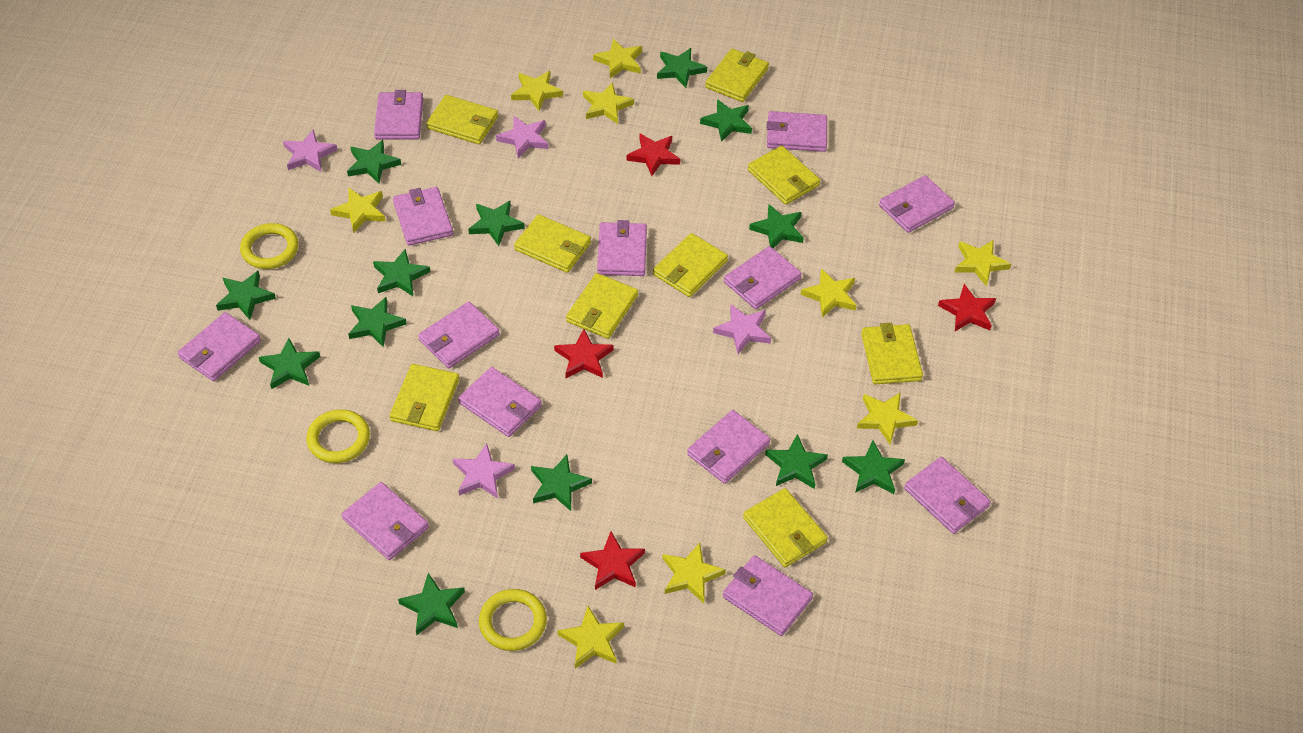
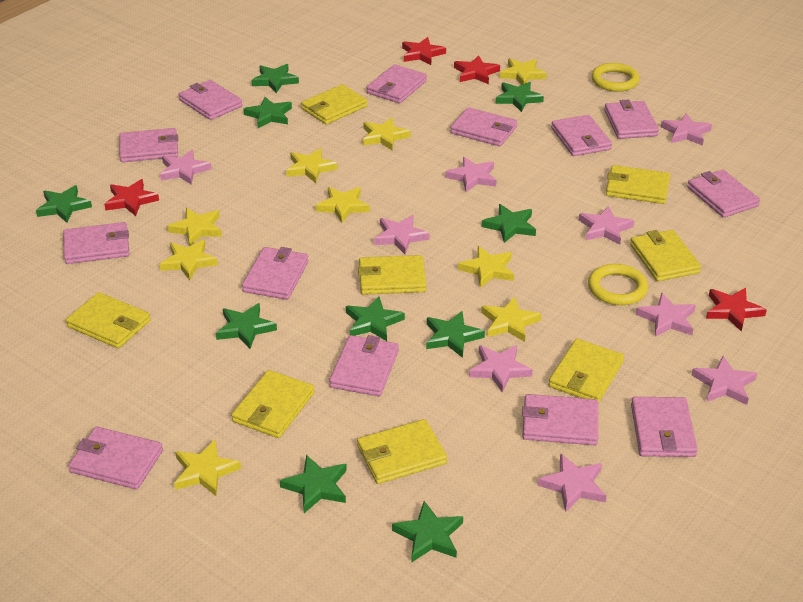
green star: 13 -> 10
pink star: 4 -> 9
yellow ring: 3 -> 2
yellow wallet: 9 -> 8

